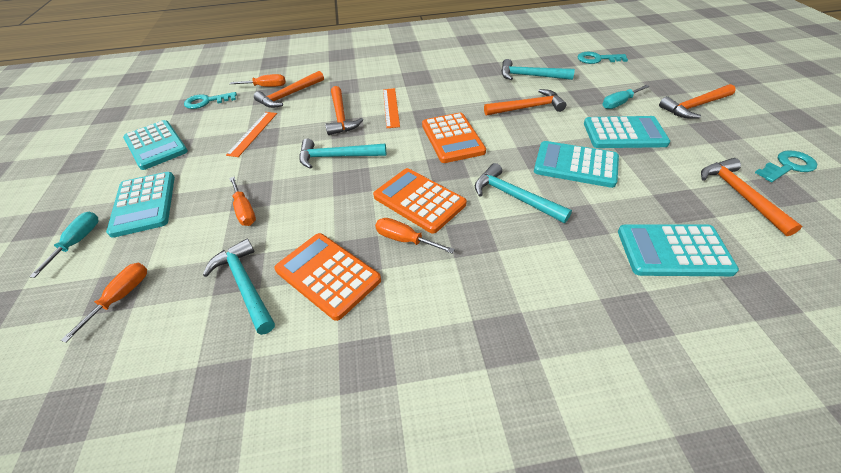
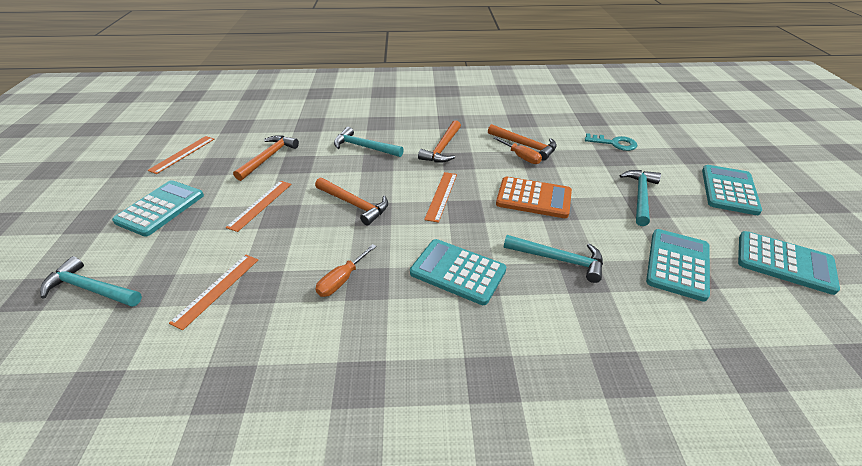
orange calculator: 3 -> 1
orange hammer: 5 -> 4
orange ruler: 2 -> 4
orange screwdriver: 4 -> 2
turquoise key: 3 -> 1
turquoise screwdriver: 2 -> 0

